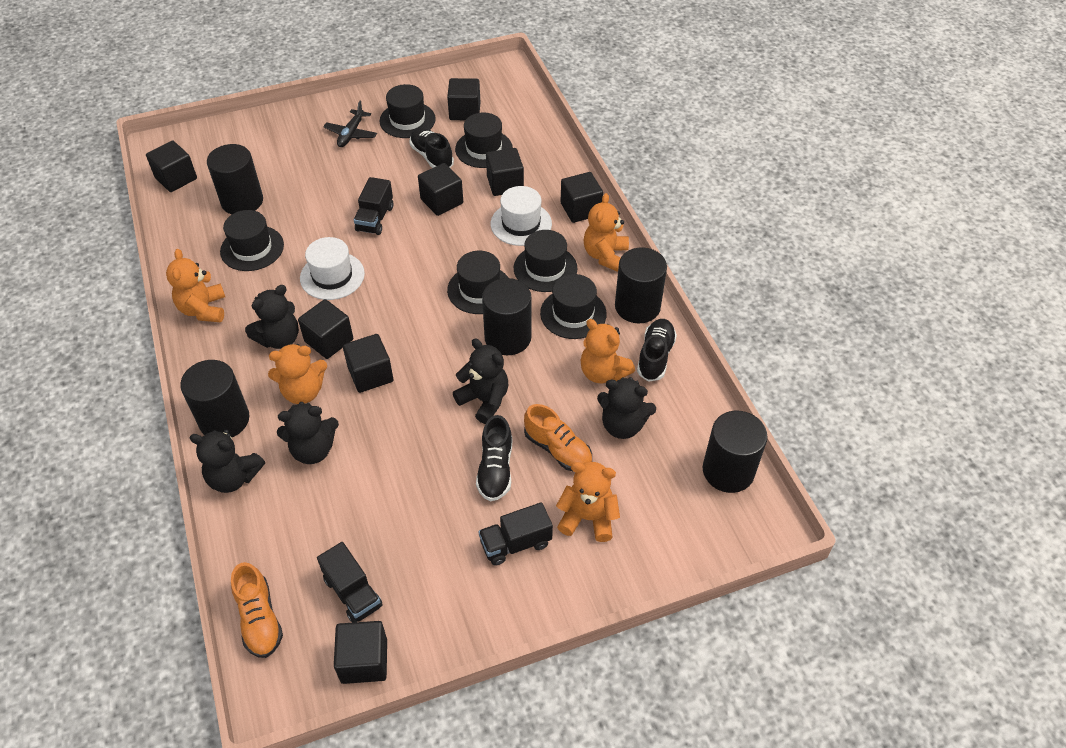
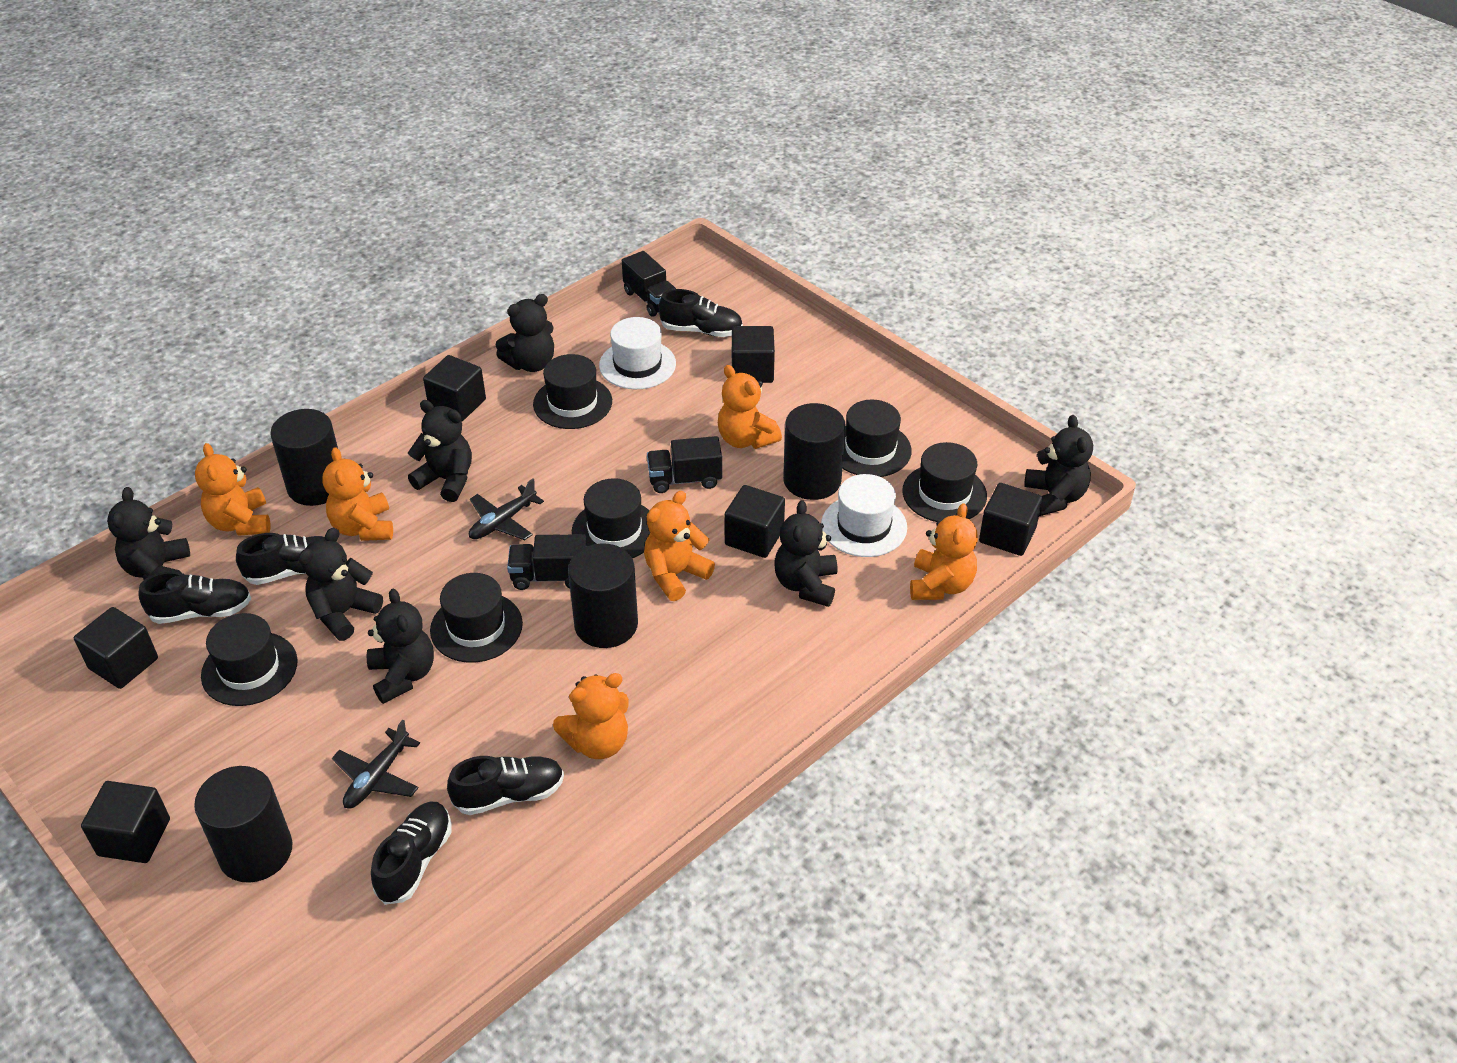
black cube: 8 -> 6
black cylinder: 5 -> 4
black plane: 1 -> 2
black shoe: 3 -> 5
black teddy bear: 5 -> 7
orange shoe: 2 -> 0
orange teddy bear: 5 -> 6

